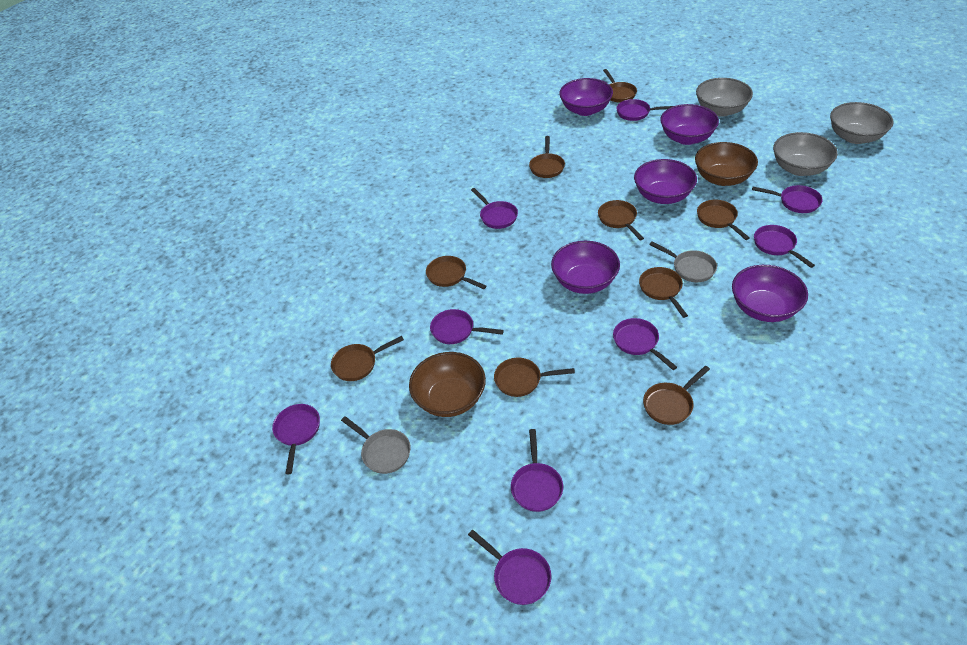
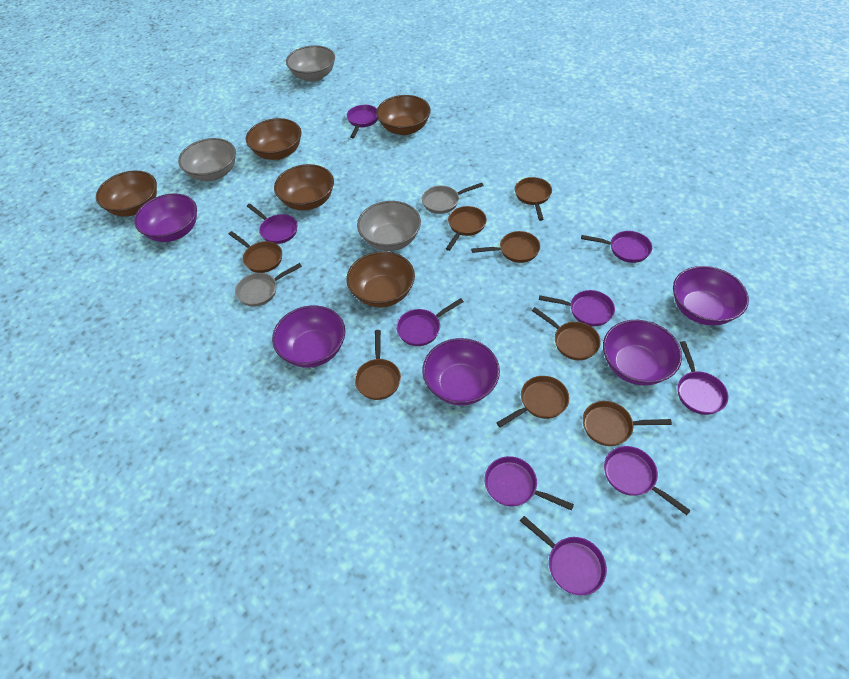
brown bowl: 2 -> 5
brown pan: 9 -> 8

